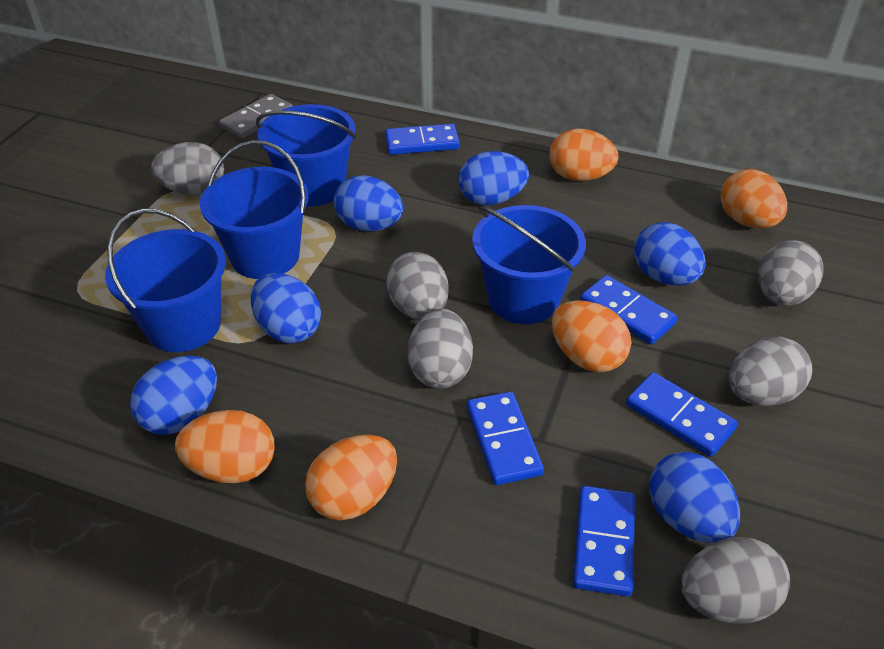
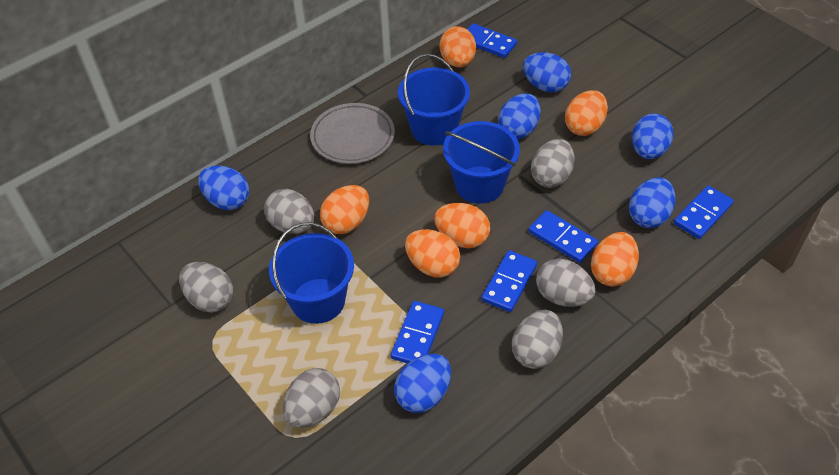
blue bucket: 4 -> 3
grey domino: 1 -> 0
grey plate: 0 -> 1
orange egg: 5 -> 6

